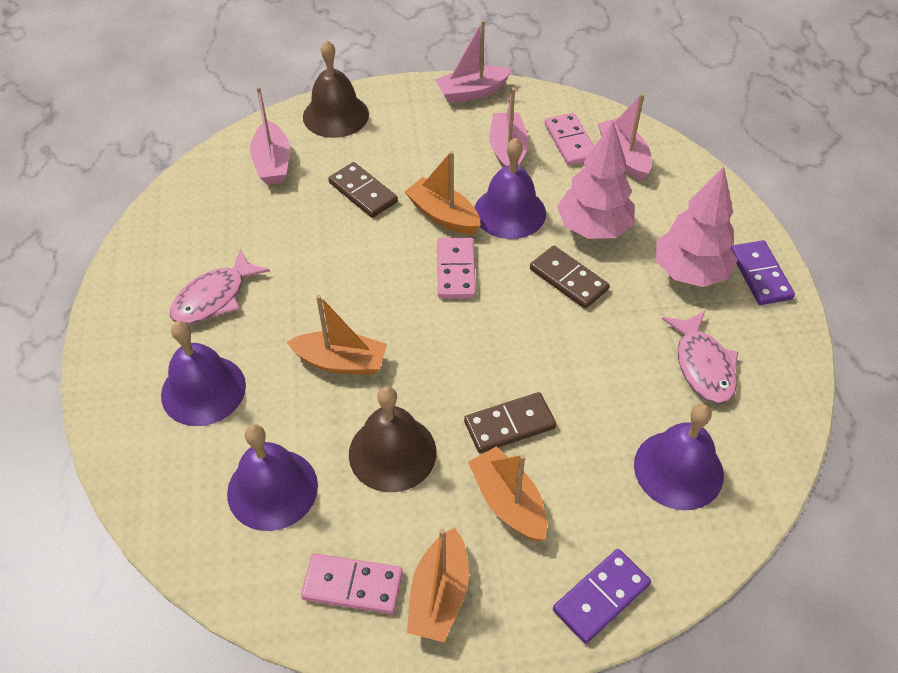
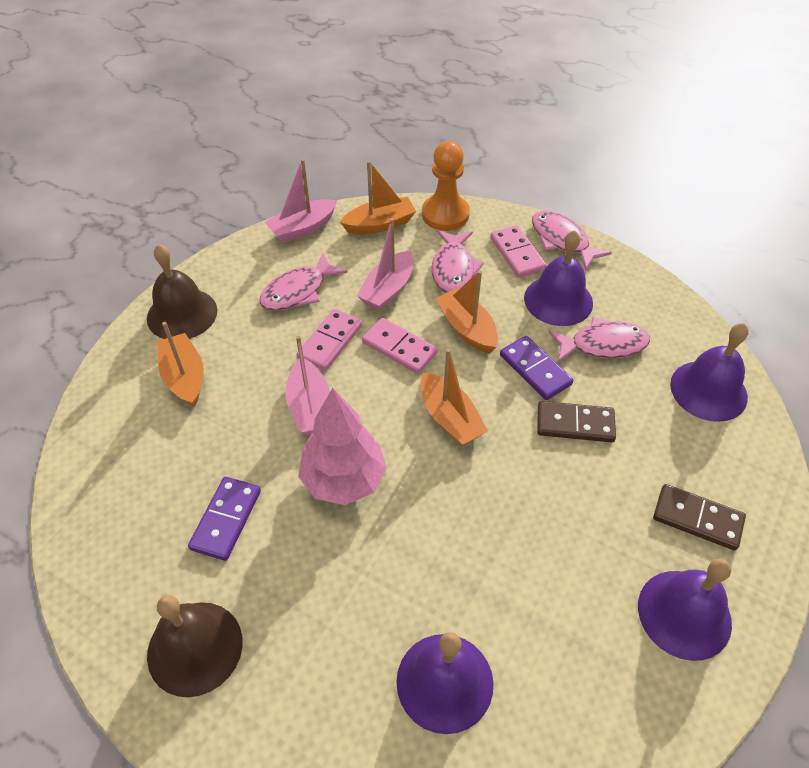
brown domino: 3 -> 2
orange pawn: 0 -> 1
pink boat: 4 -> 3
pink fish: 2 -> 4
pink tree: 2 -> 1

